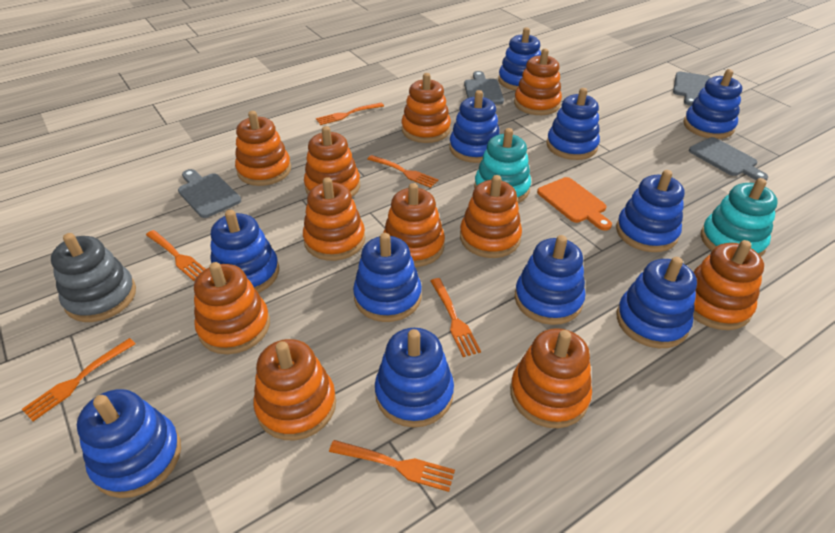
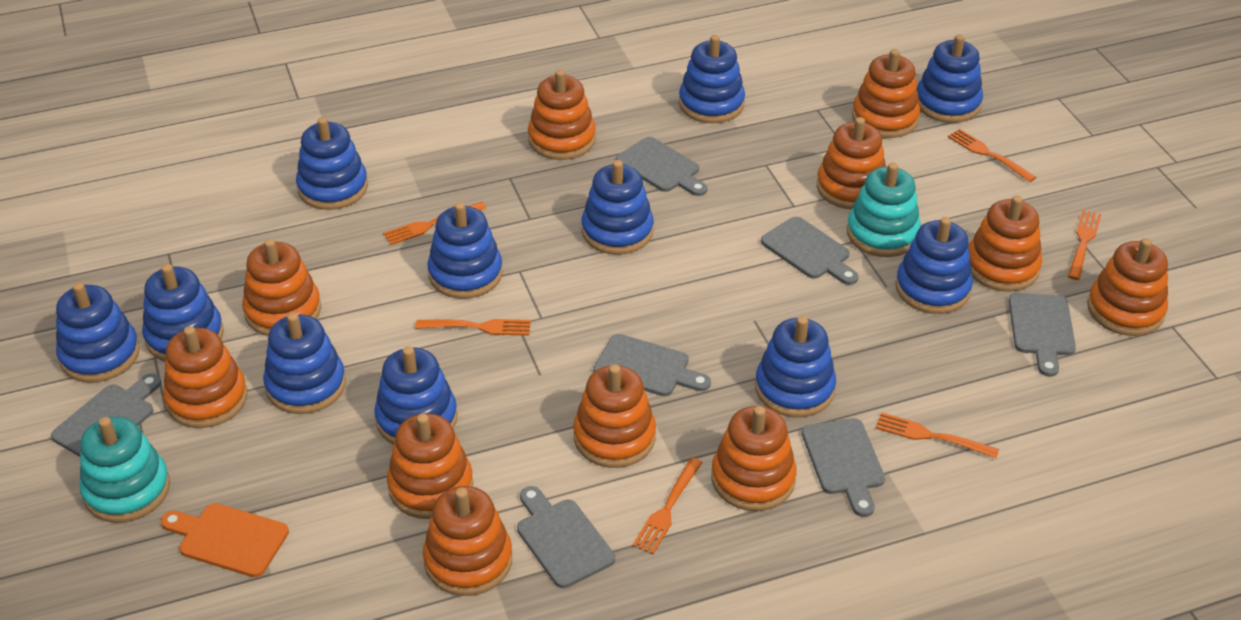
grey cutting board: 4 -> 7
grey stacking toy: 1 -> 0

